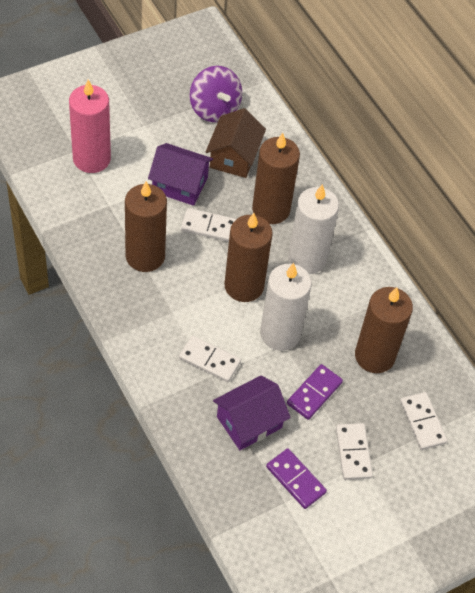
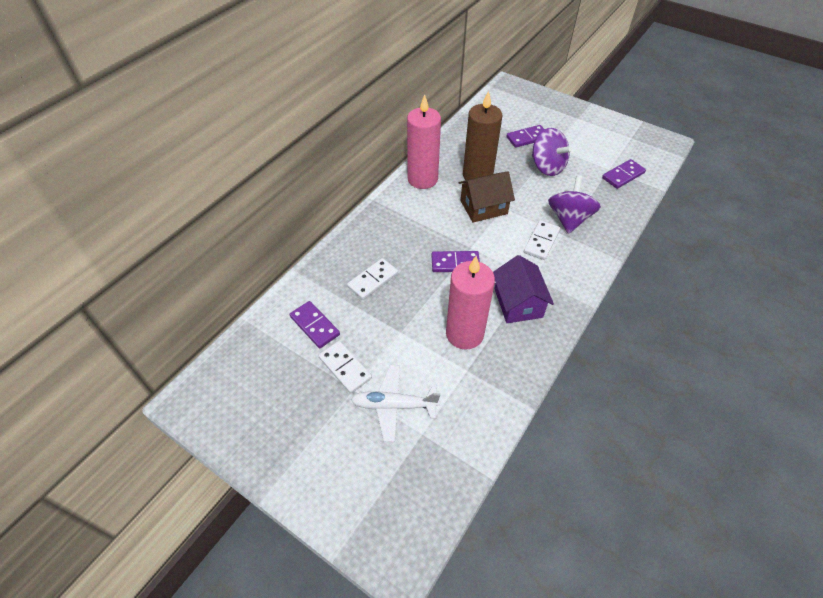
brown candle: 4 -> 1
pink candle: 1 -> 2
purple domino: 2 -> 4
purple house: 2 -> 1
purple spinning top: 1 -> 2
white candle: 2 -> 0
white domino: 4 -> 3
white plane: 0 -> 1

